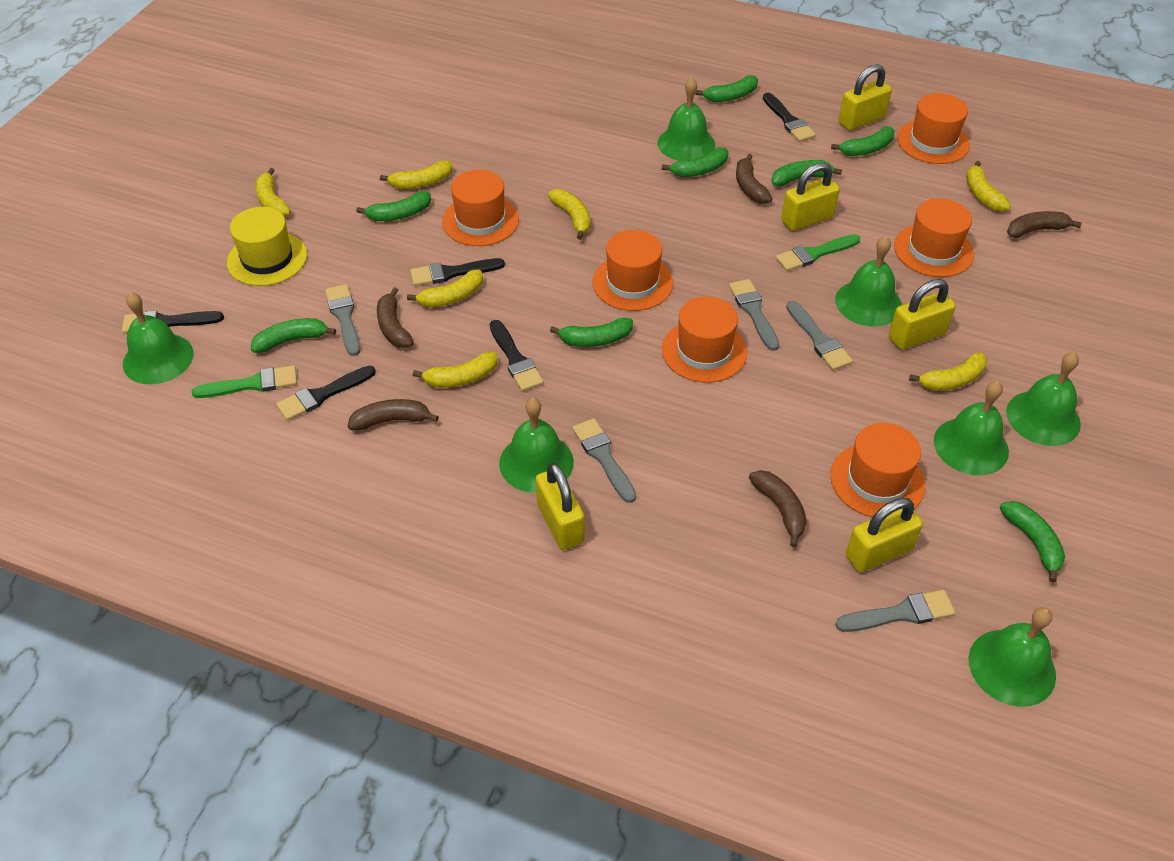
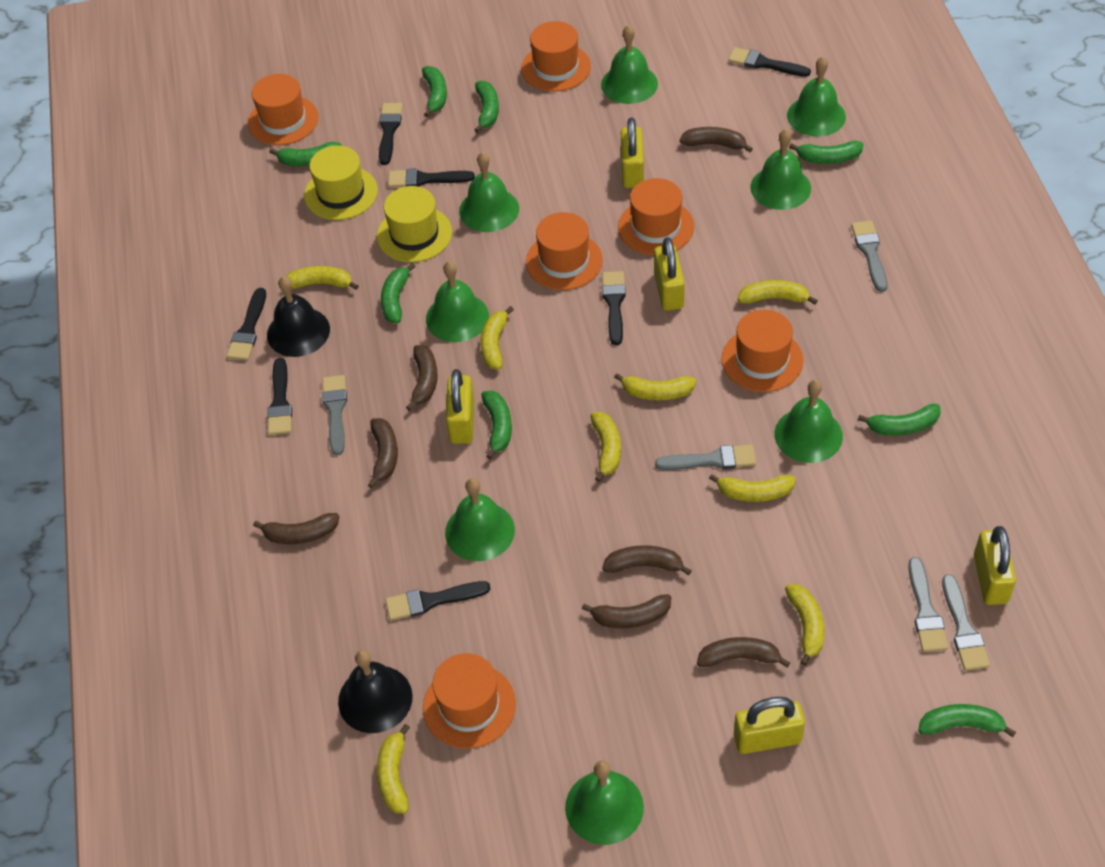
black bell: 0 -> 2
black brush: 5 -> 7
brown banana: 5 -> 7
green bell: 7 -> 8
green brush: 2 -> 0
yellow banana: 7 -> 8
yellow hat: 1 -> 2

